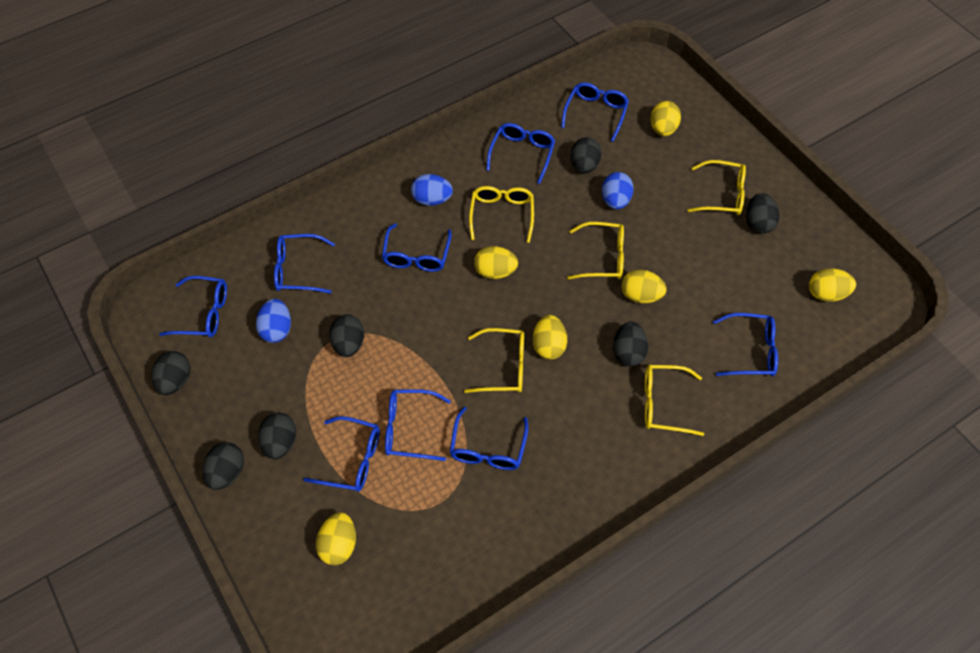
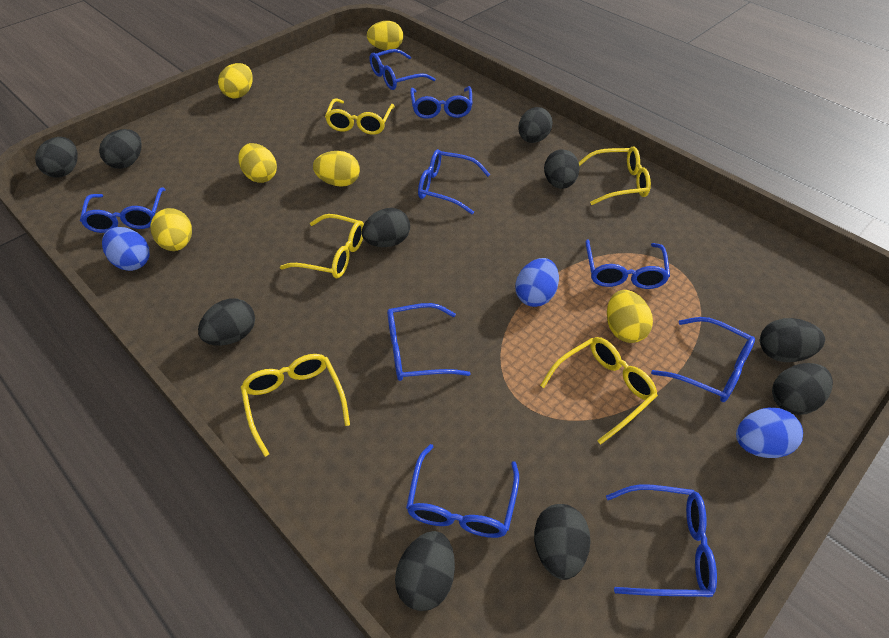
black egg: 7 -> 10

